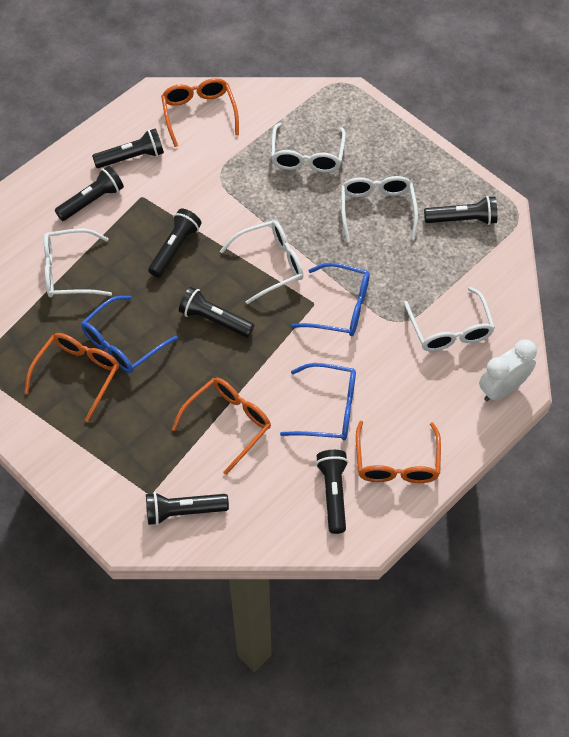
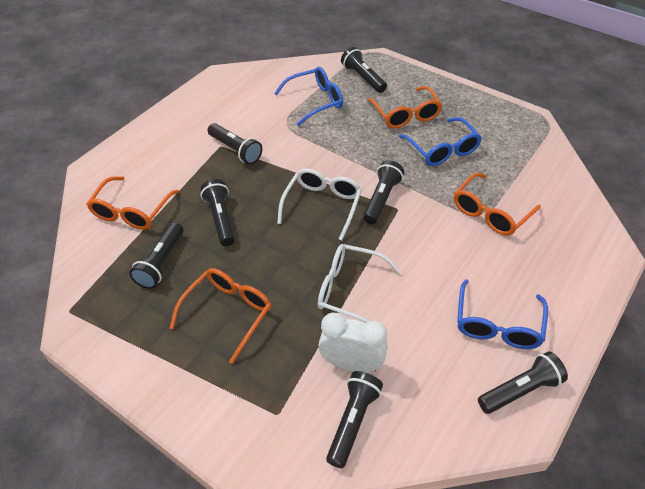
white glasses: 5 -> 2

